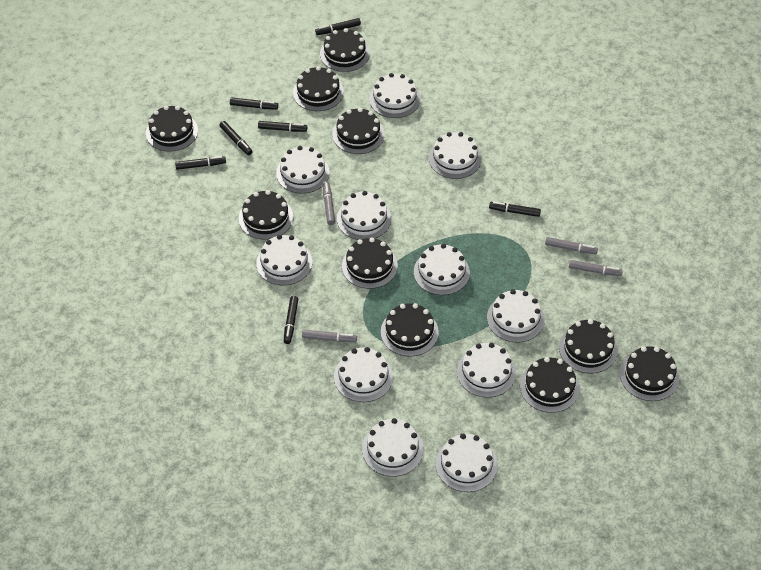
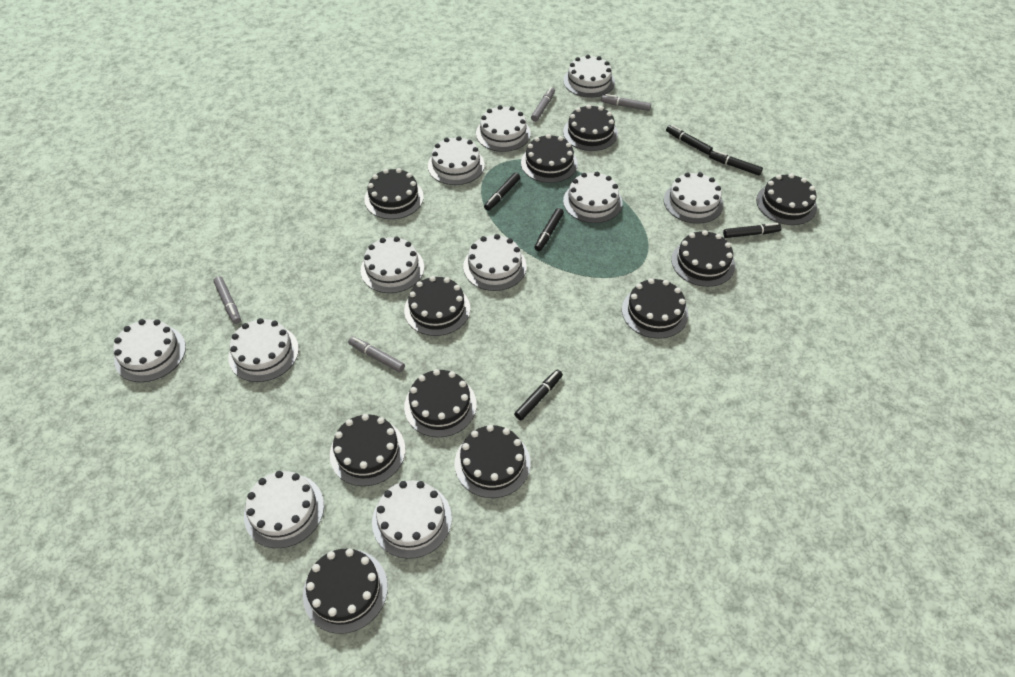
black cake: 10 -> 11
black marker: 7 -> 6

